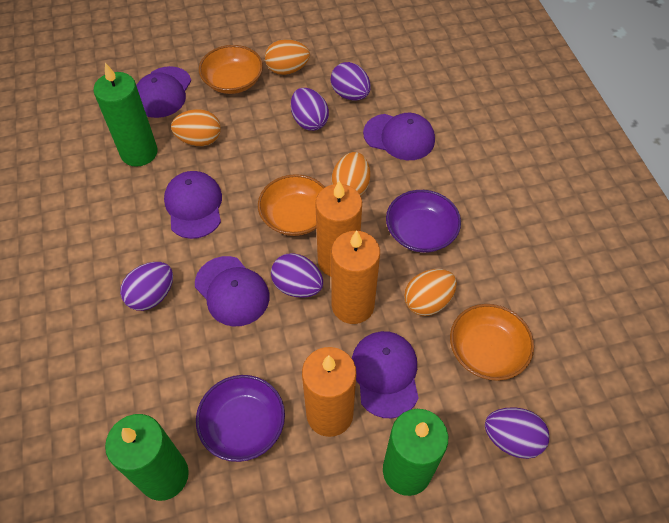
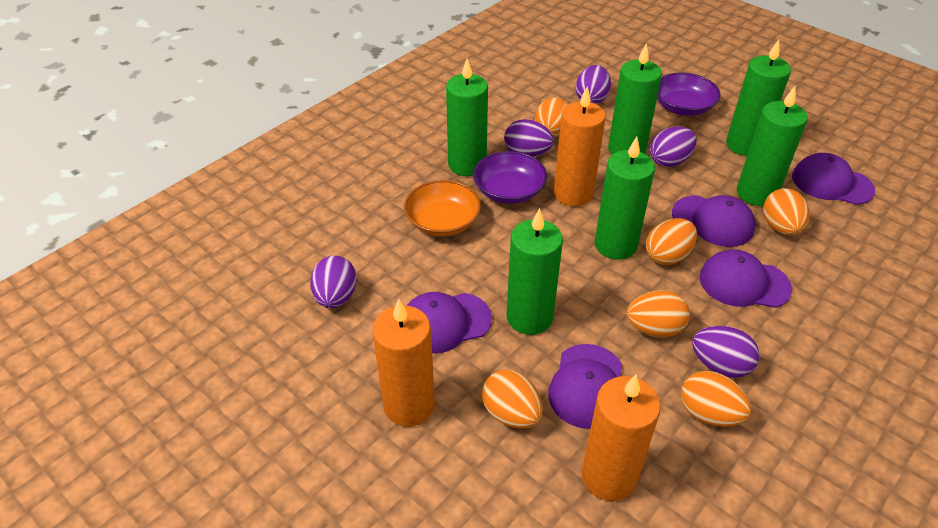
green candle: 3 -> 6
orange bowl: 3 -> 1
orange egg: 4 -> 6

